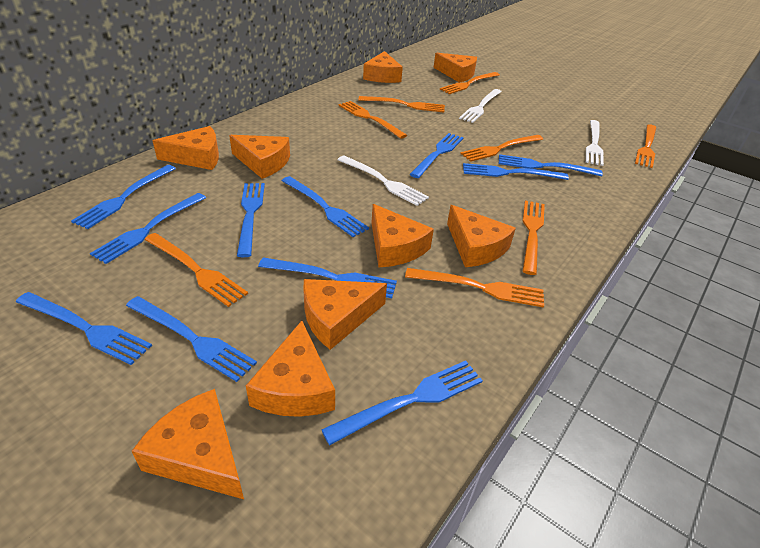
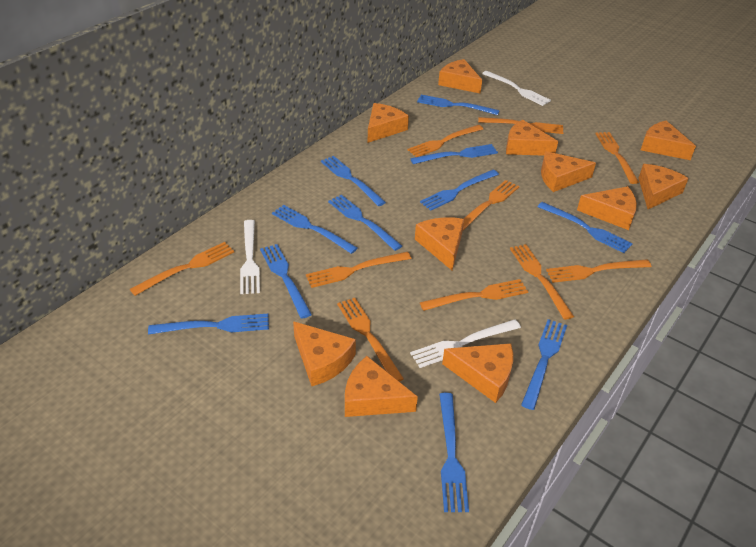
orange cheese: 9 -> 11
orange fork: 8 -> 10

